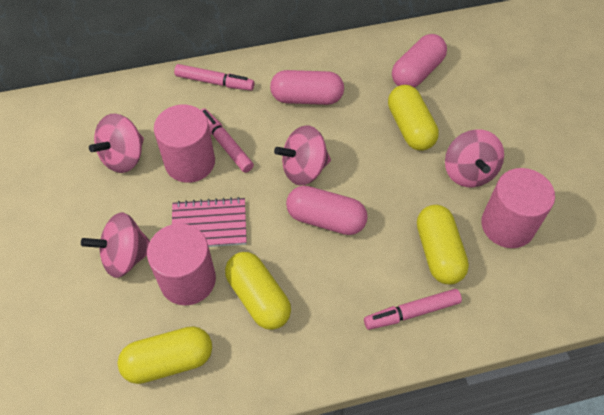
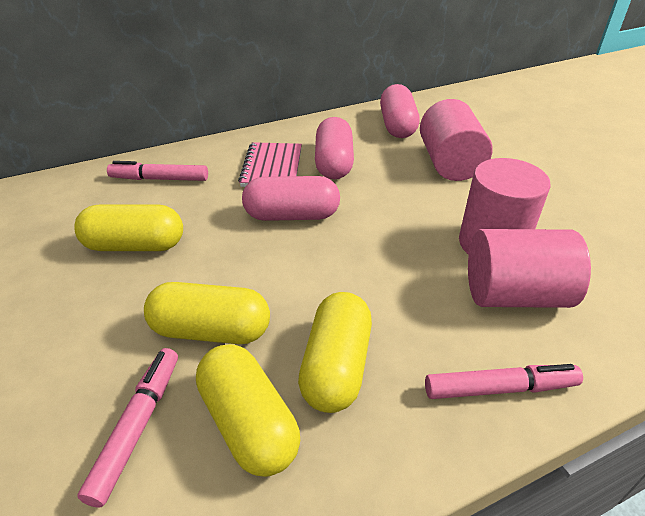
pink spinning top: 4 -> 0

